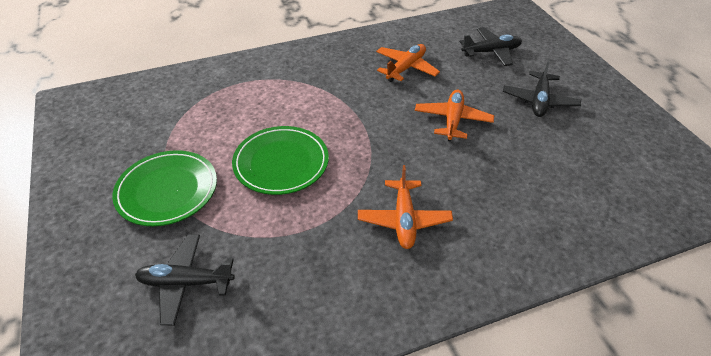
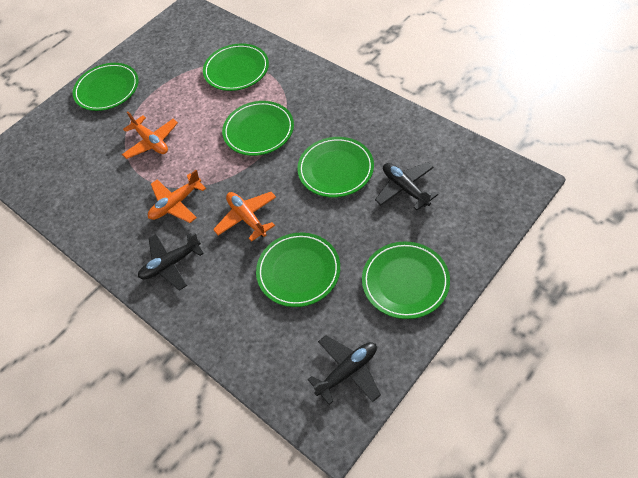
green plate: 2 -> 6

